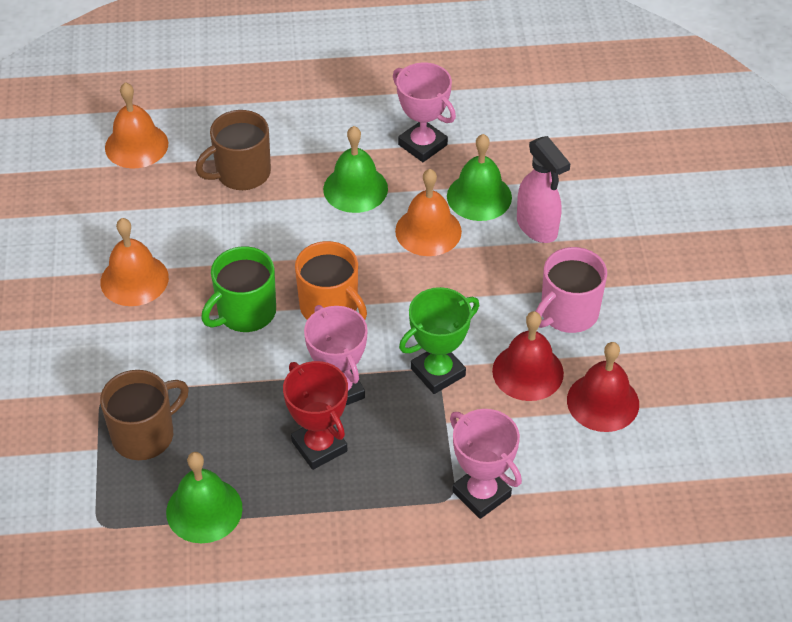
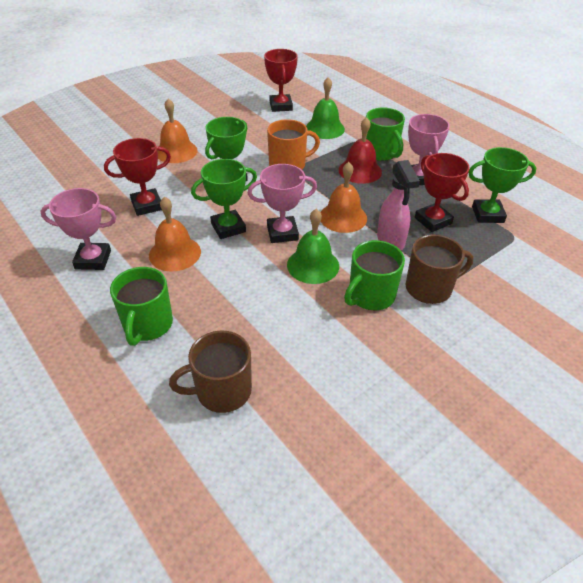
green bell: 3 -> 2
green mug: 1 -> 3
green trophy: 1 -> 3
pink mug: 1 -> 0
red bell: 2 -> 1
red trophy: 1 -> 3

